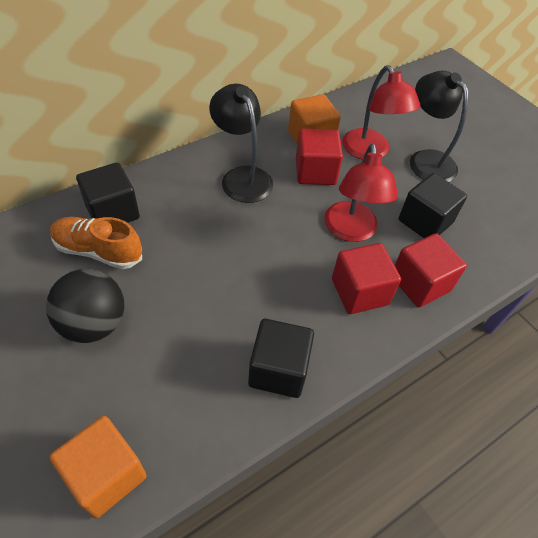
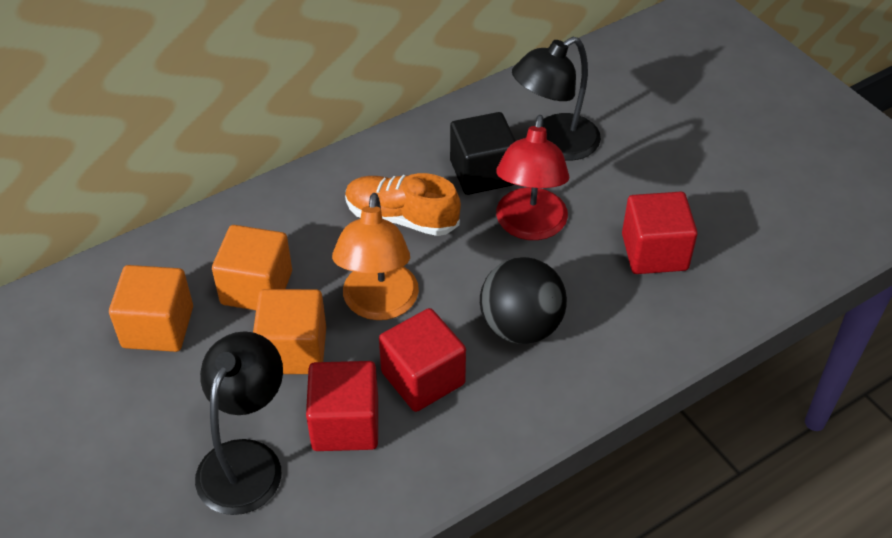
black cube: 3 -> 1
orange cube: 2 -> 3
orange lamp: 0 -> 1
red lamp: 2 -> 1

